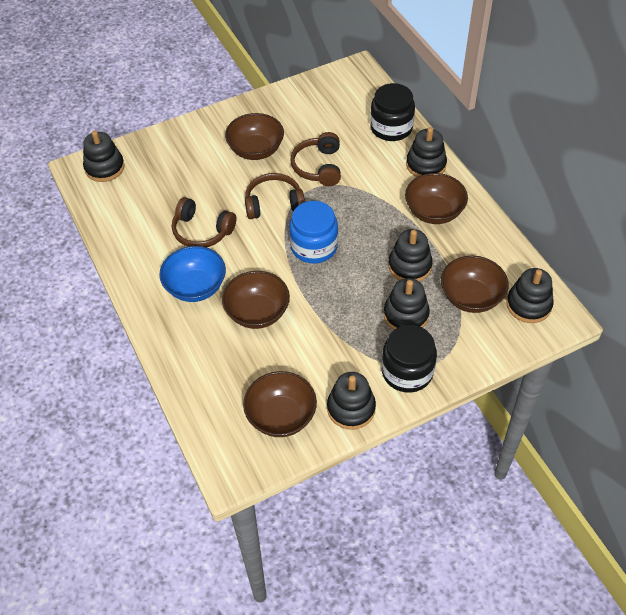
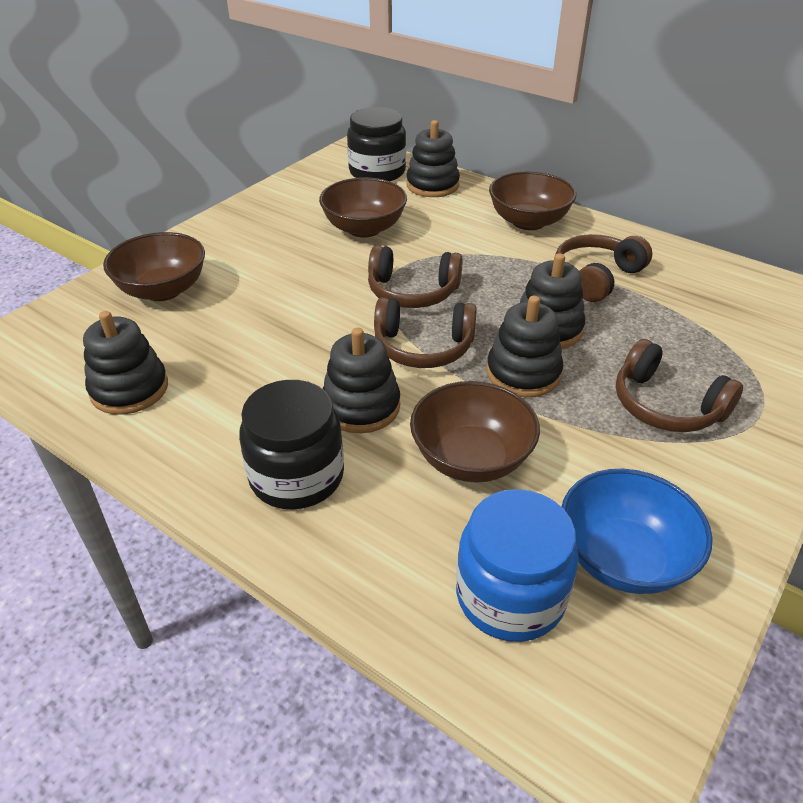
black stacking toy: 6 -> 5
brown bowl: 5 -> 4
brown headphones: 3 -> 4

